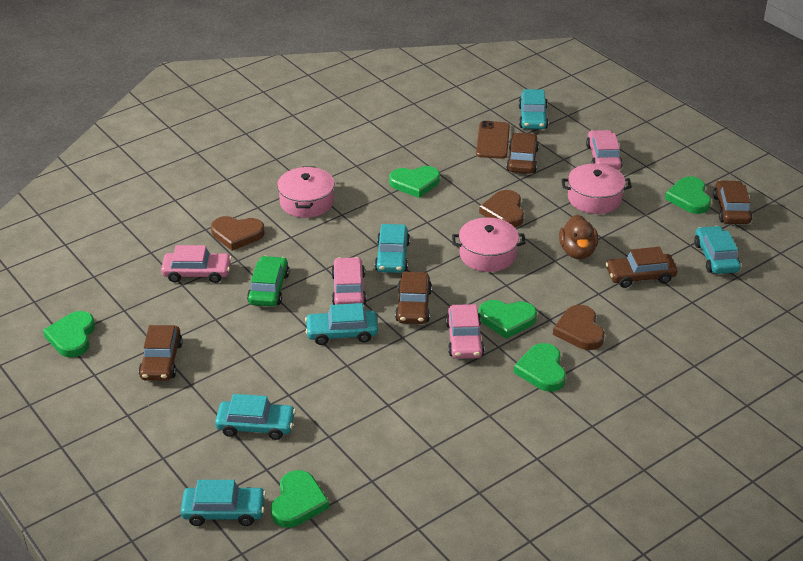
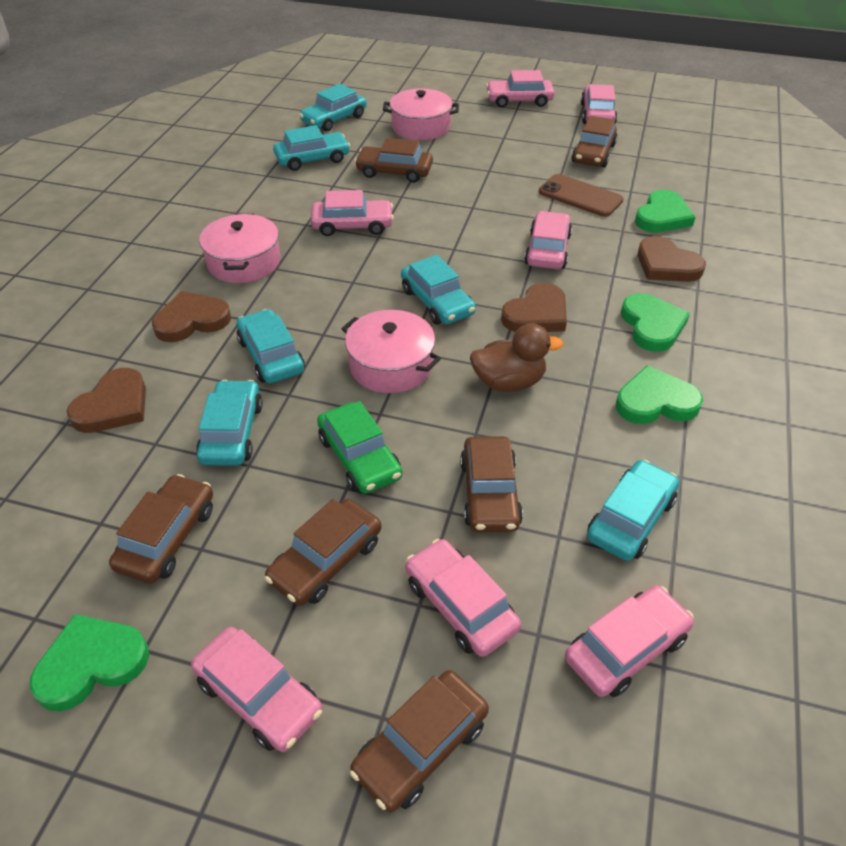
brown car: 5 -> 6
brown heart: 3 -> 4
green heart: 6 -> 4
pink car: 4 -> 7

